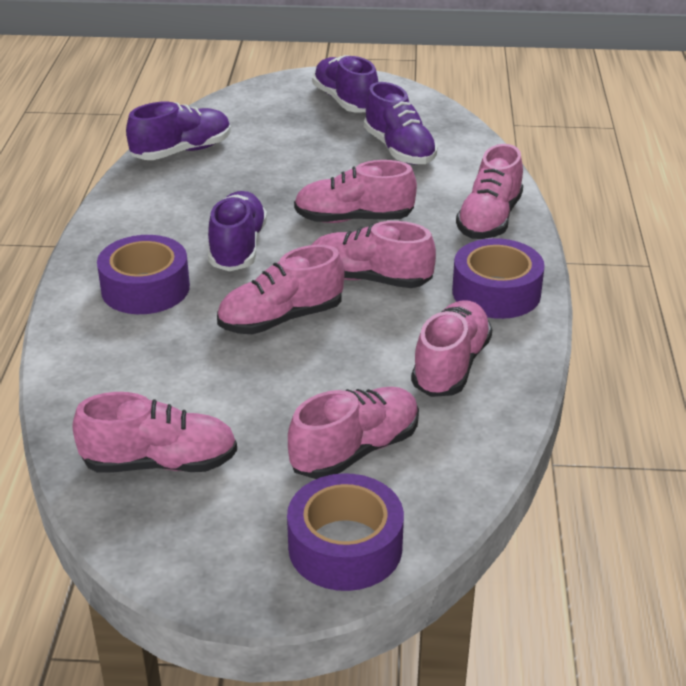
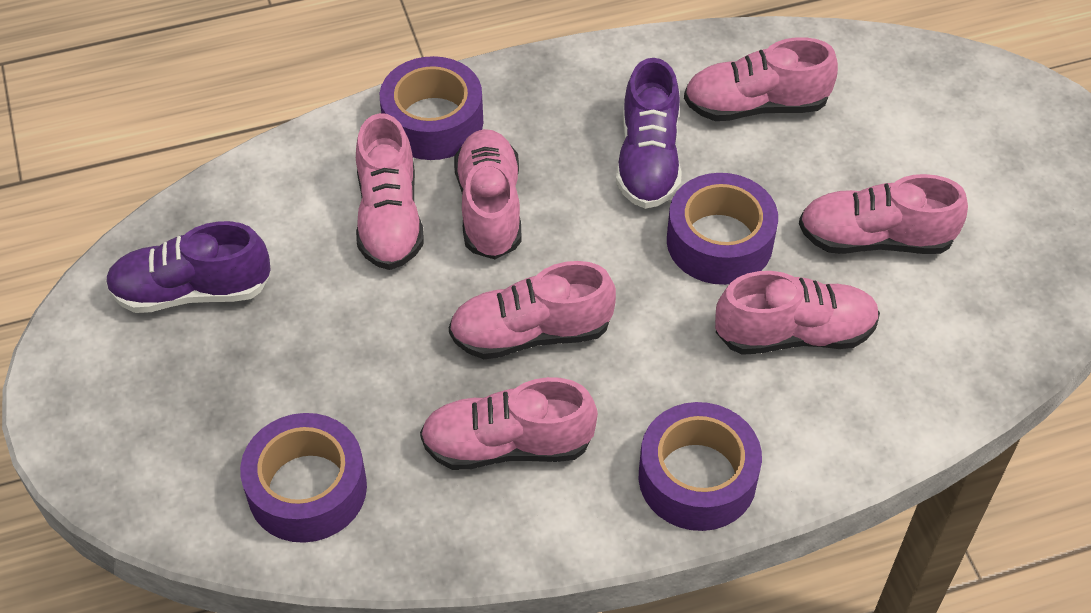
purple shoe: 4 -> 2
purple tape: 3 -> 4

